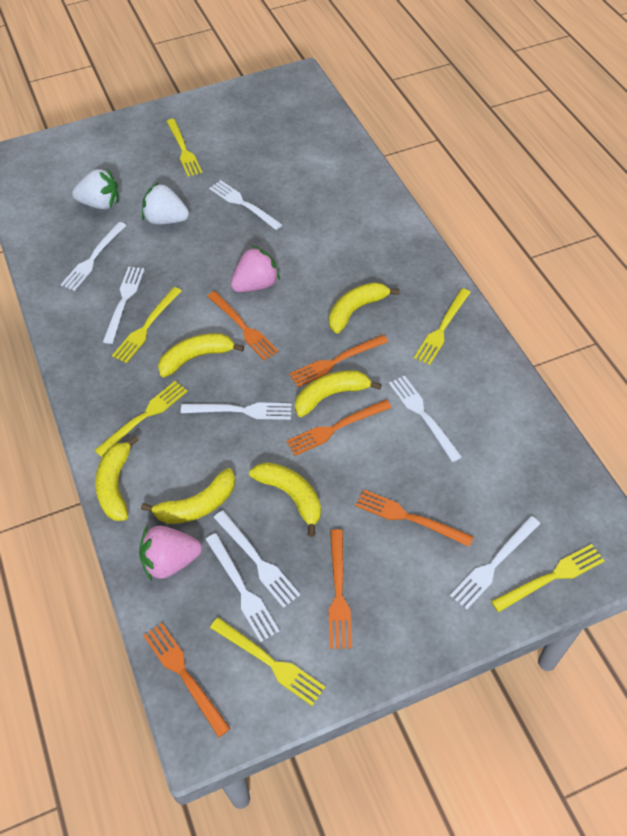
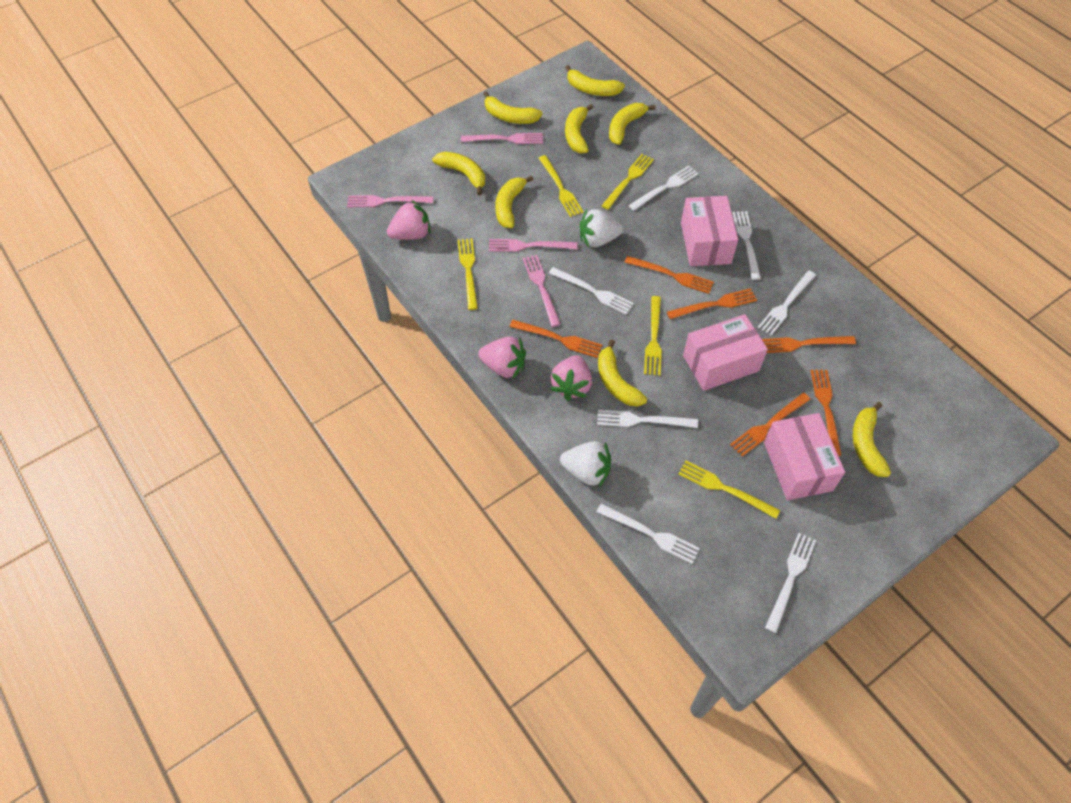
pink box: 0 -> 3
pink fork: 0 -> 4
pink strawberry: 2 -> 3
white fork: 8 -> 7
yellow banana: 6 -> 8
yellow fork: 6 -> 5

